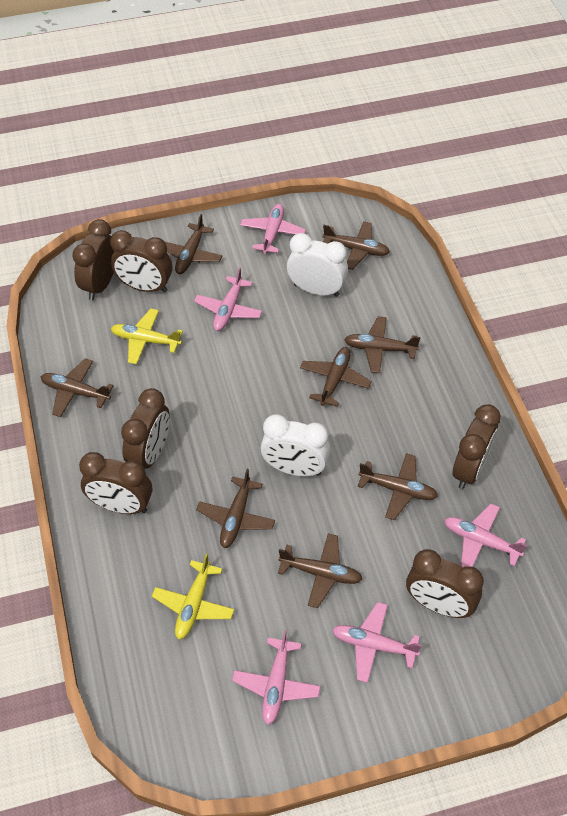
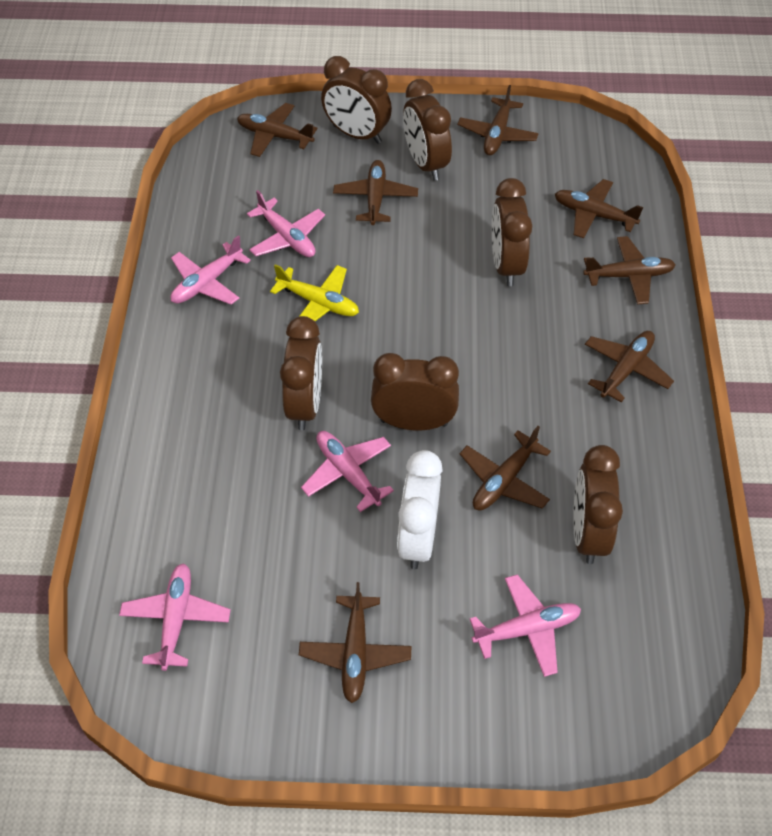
white clock: 2 -> 1
yellow plane: 2 -> 1

